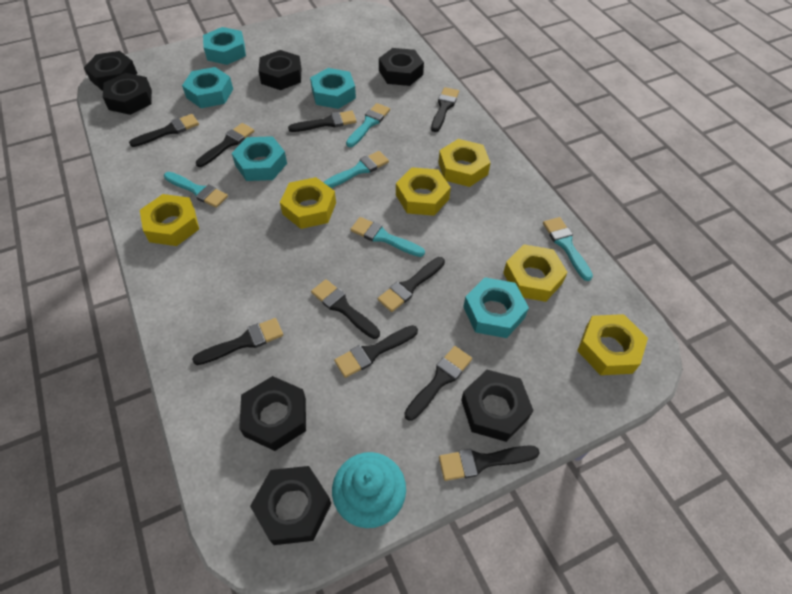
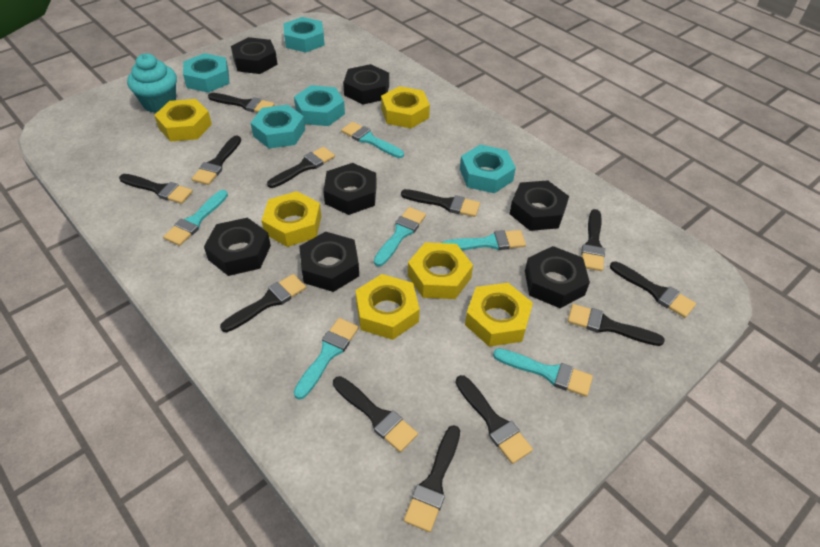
black brush: 10 -> 12
turquoise brush: 5 -> 6

